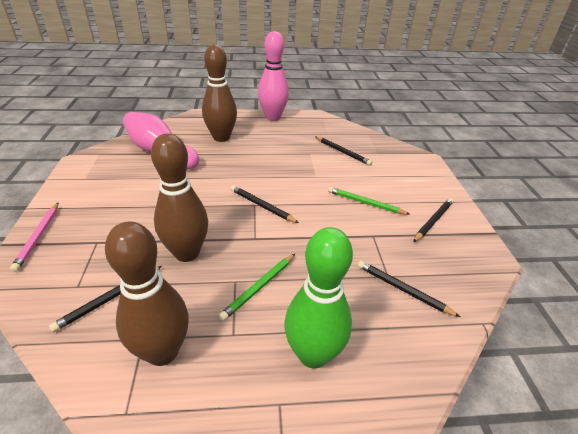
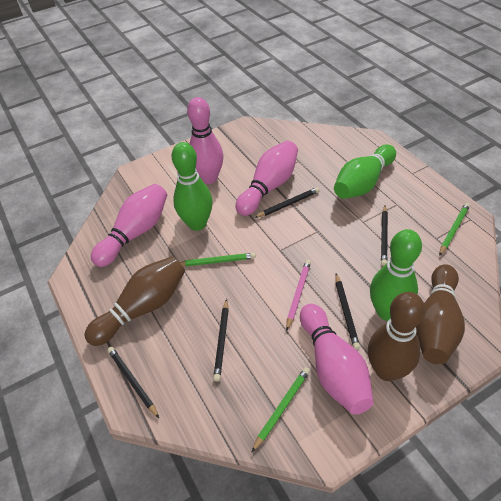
green bowling pin: 1 -> 3
green pencil: 2 -> 3
pink bowling pin: 2 -> 4

